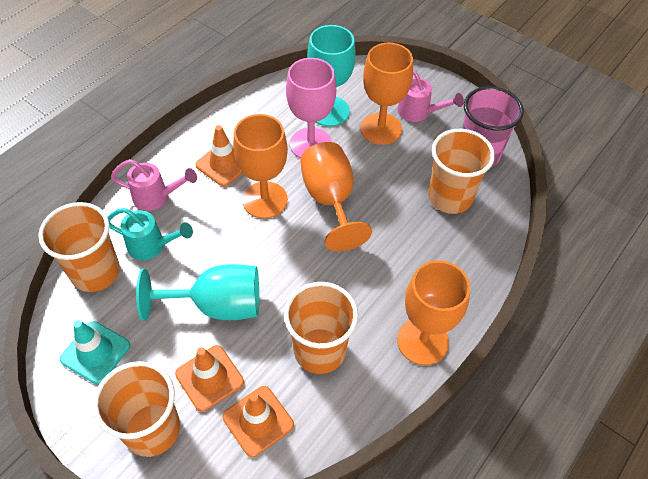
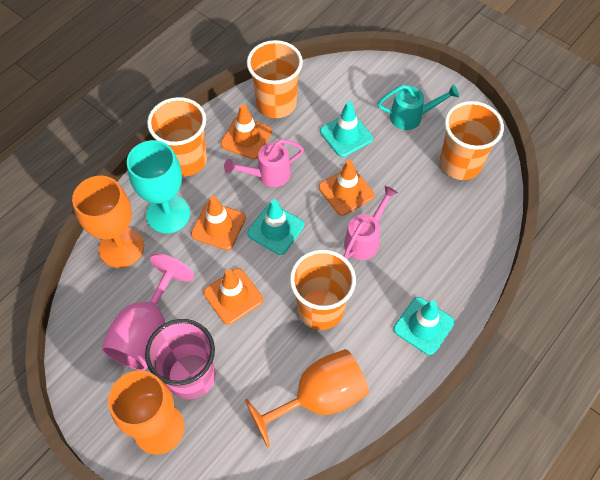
orange goblet: 4 -> 3
orange traffic cone: 3 -> 4
turquoise goblet: 2 -> 1
turquoise traffic cone: 1 -> 3

